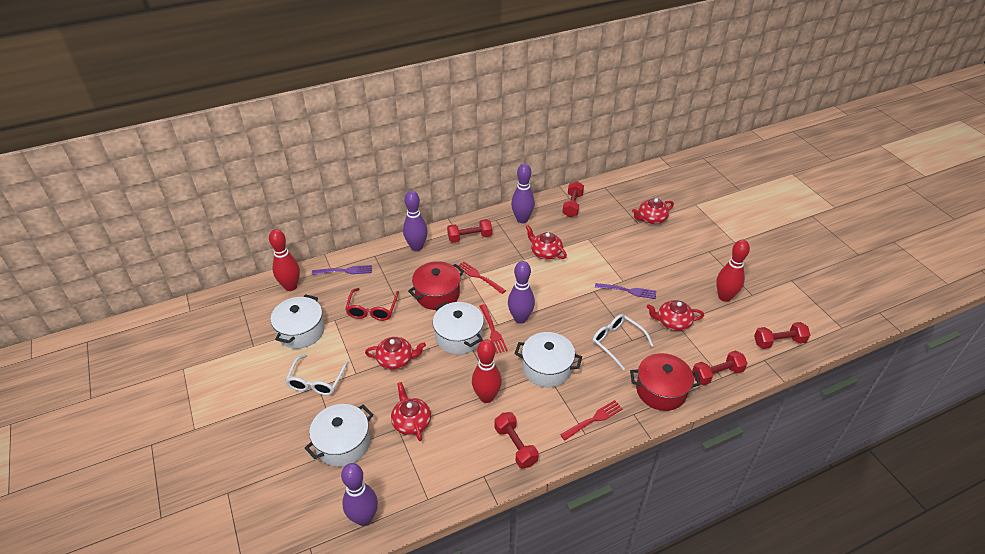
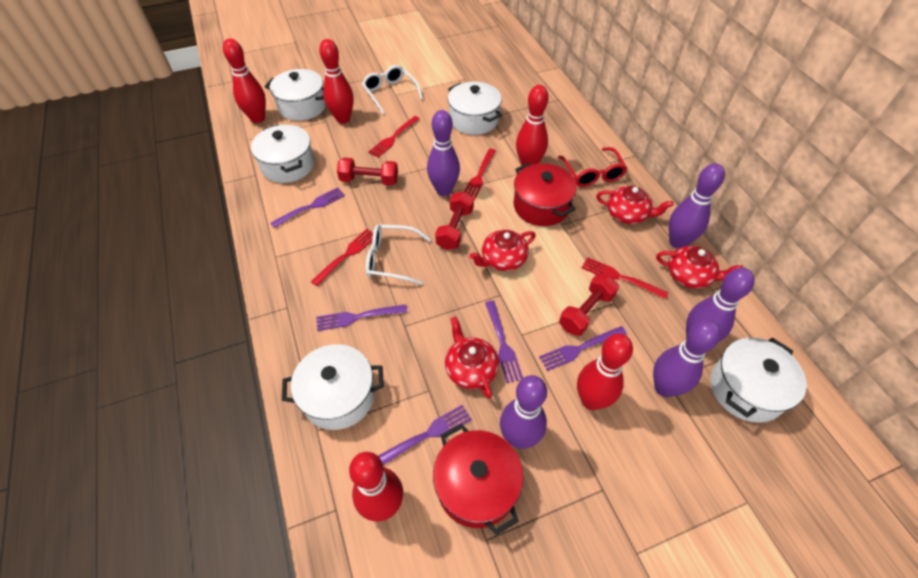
purple bowling pin: 4 -> 5
purple fork: 2 -> 5
red bowling pin: 3 -> 5
red dumbbell: 5 -> 3
red fork: 3 -> 4
red teapot: 5 -> 4
white pot: 4 -> 5

